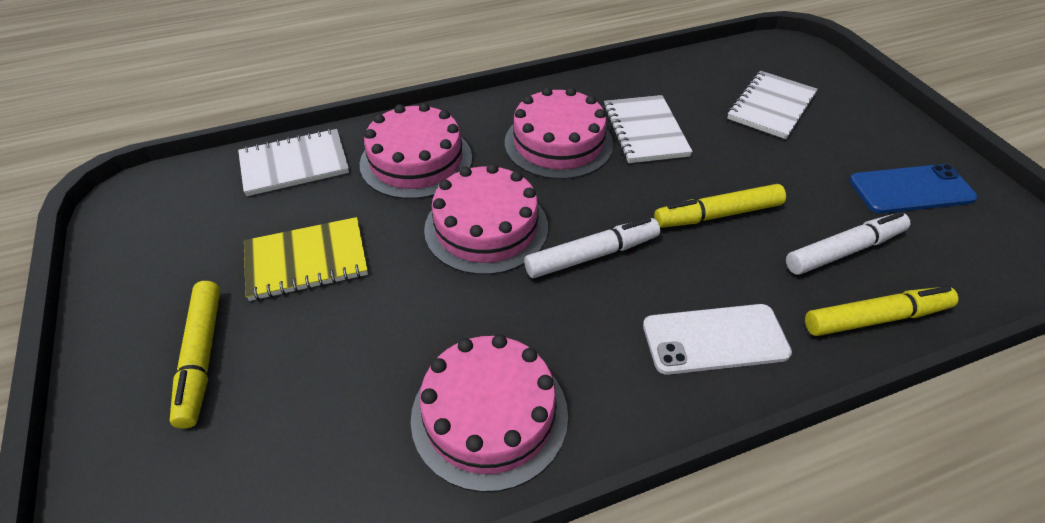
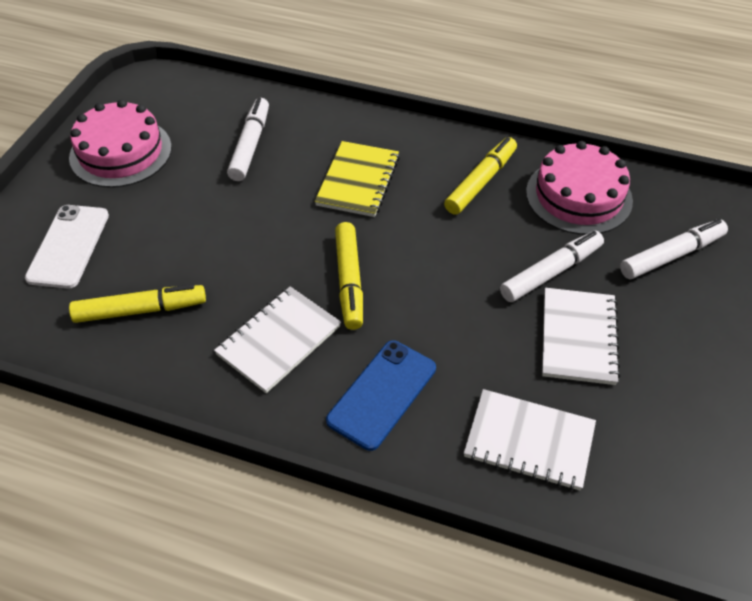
pink cake: 4 -> 2
white marker: 2 -> 3

